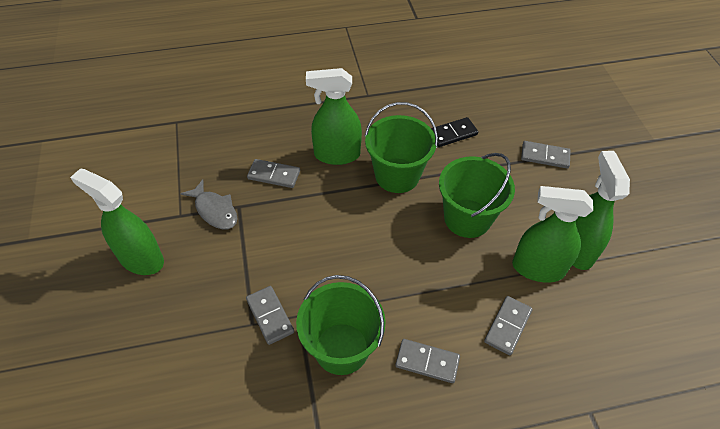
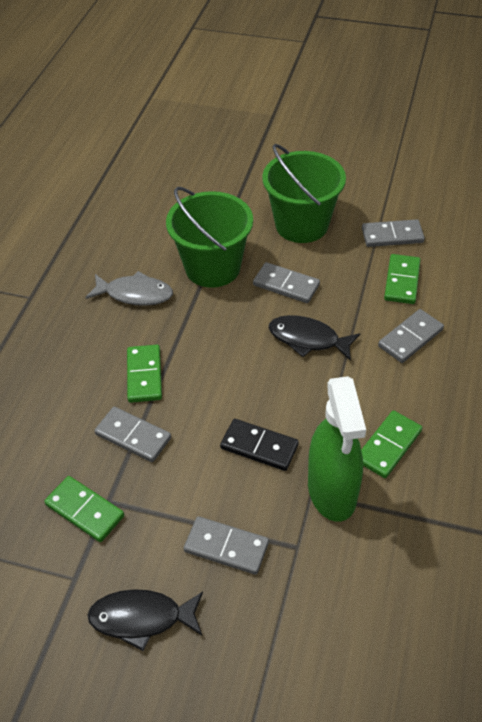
black fish: 0 -> 2
green bucket: 3 -> 2
green domino: 0 -> 4
green spray bottle: 4 -> 1

